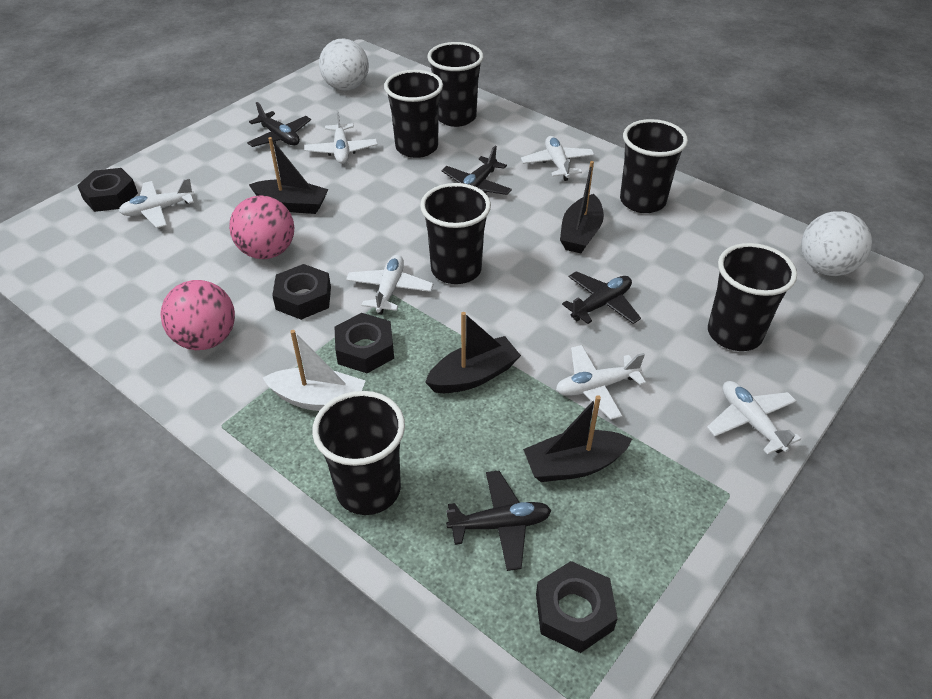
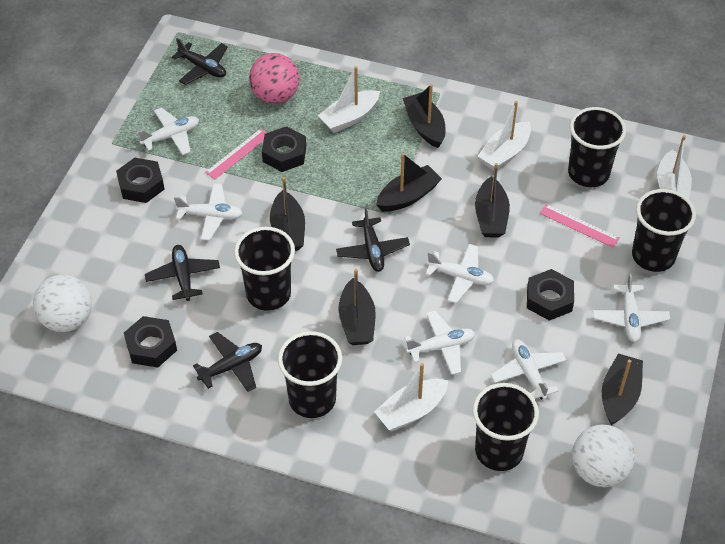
black boat: 4 -> 6
black cup: 6 -> 5
pink ball: 2 -> 1
pink ruler: 0 -> 2
white boat: 1 -> 4

